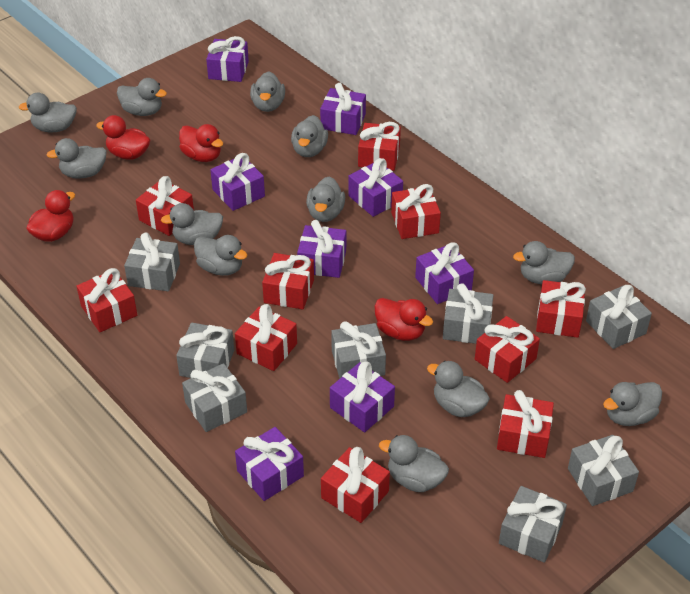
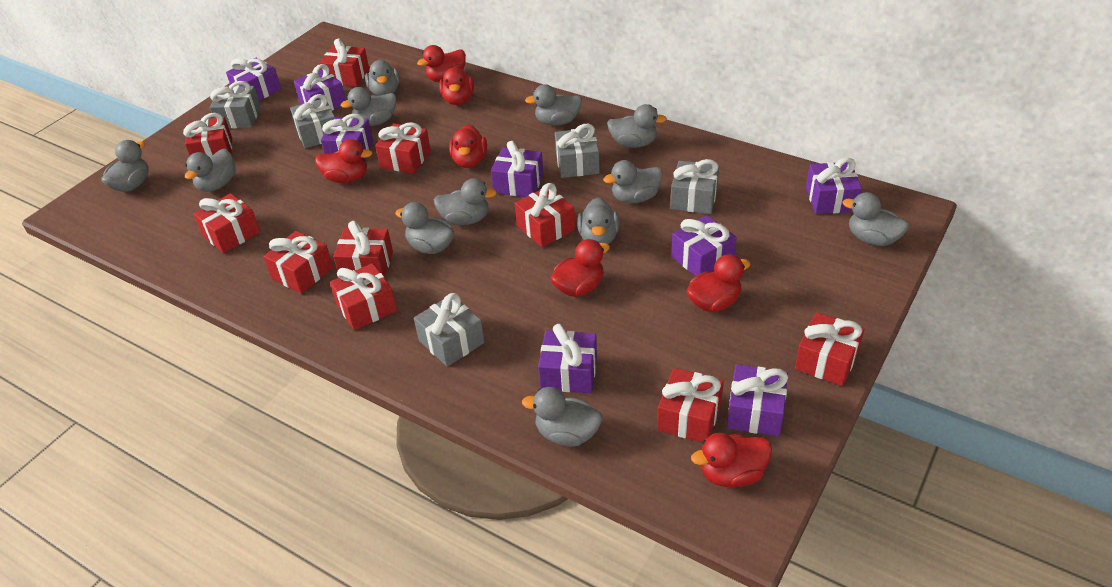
grey gift: 8 -> 5
red duck: 4 -> 7

